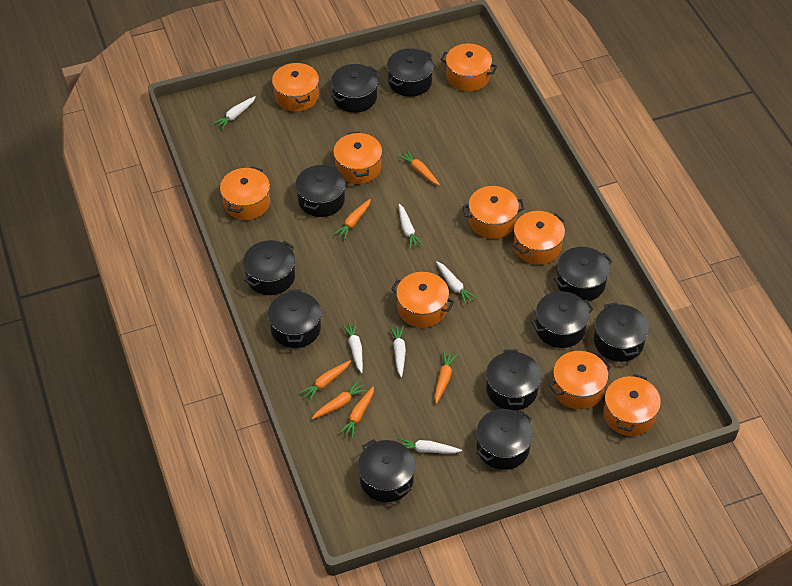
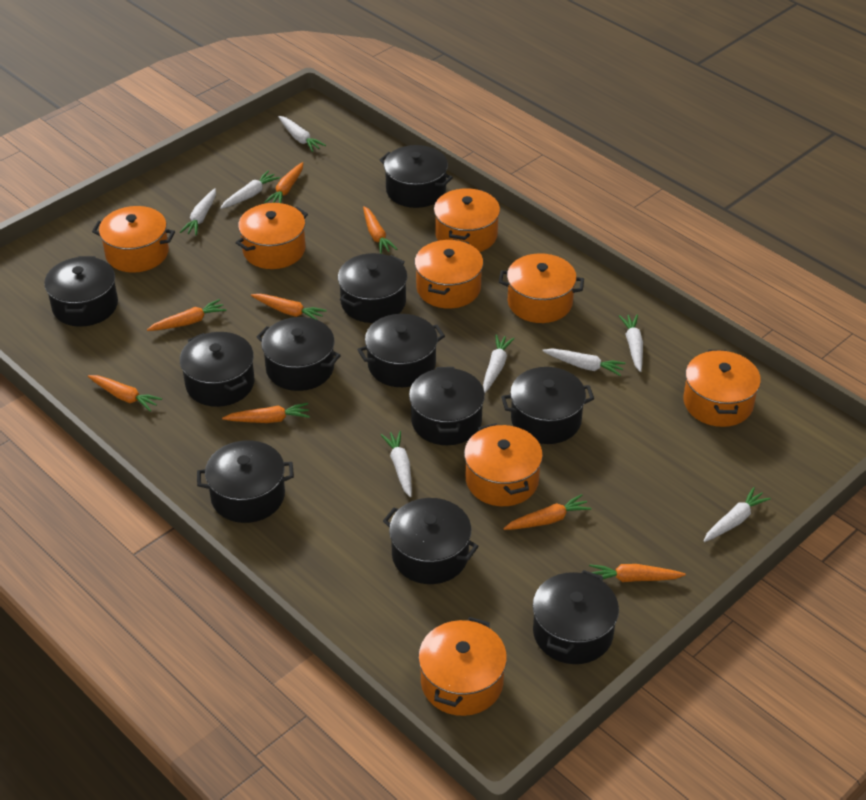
orange carrot: 6 -> 8
orange pot: 9 -> 8
white carrot: 6 -> 8

